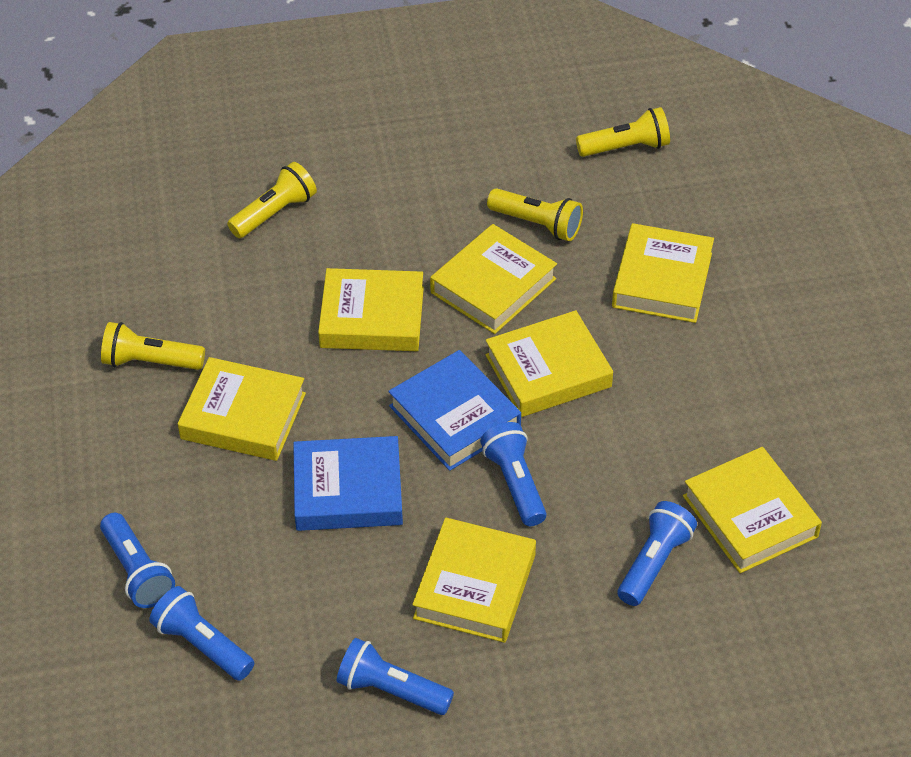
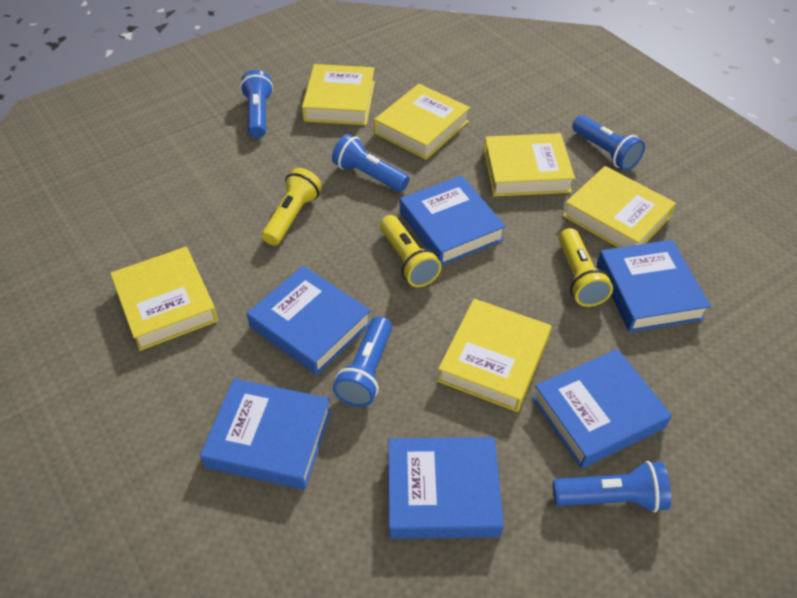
blue book: 2 -> 6
yellow book: 7 -> 6
yellow flashlight: 4 -> 3

